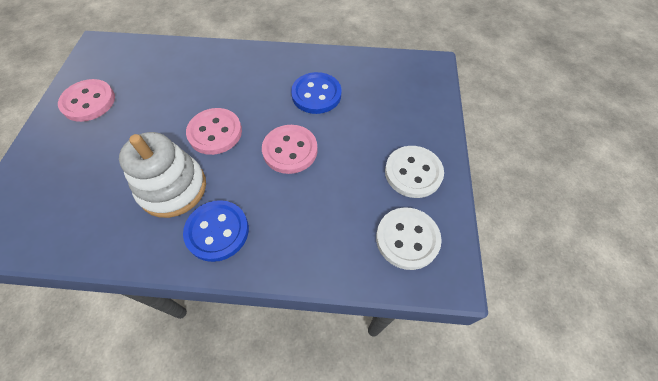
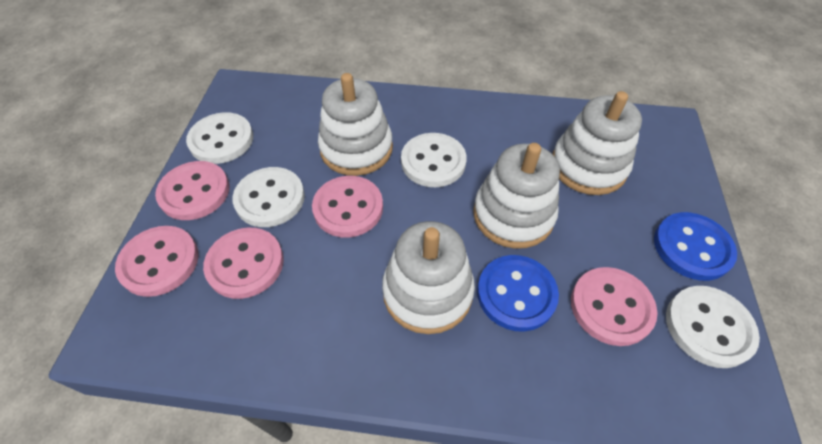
pink button: 3 -> 5
white button: 2 -> 4
white stacking toy: 1 -> 4

